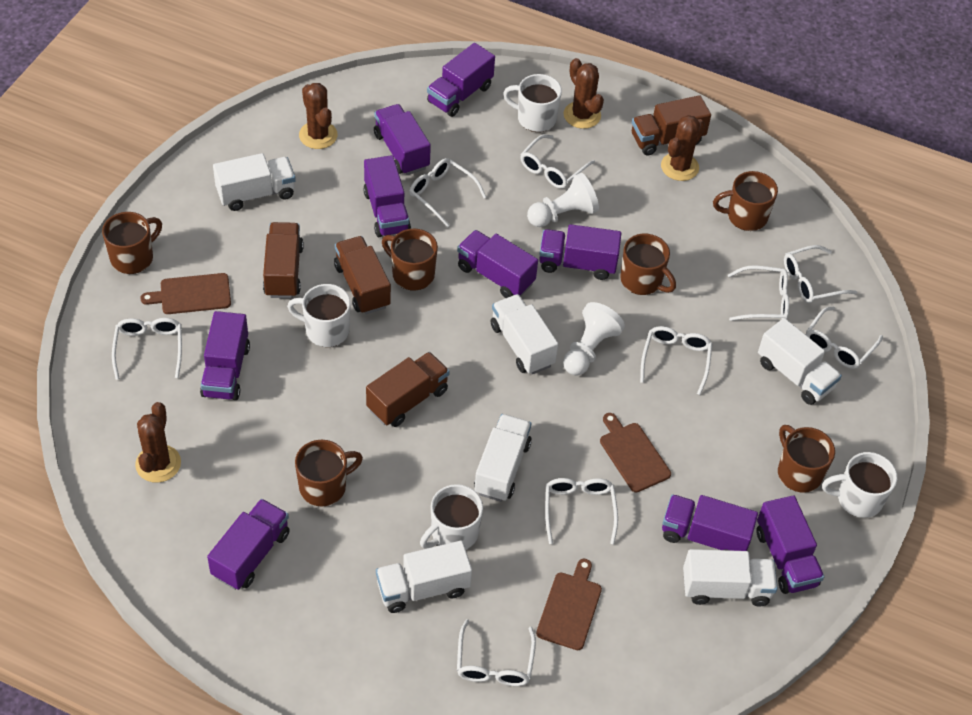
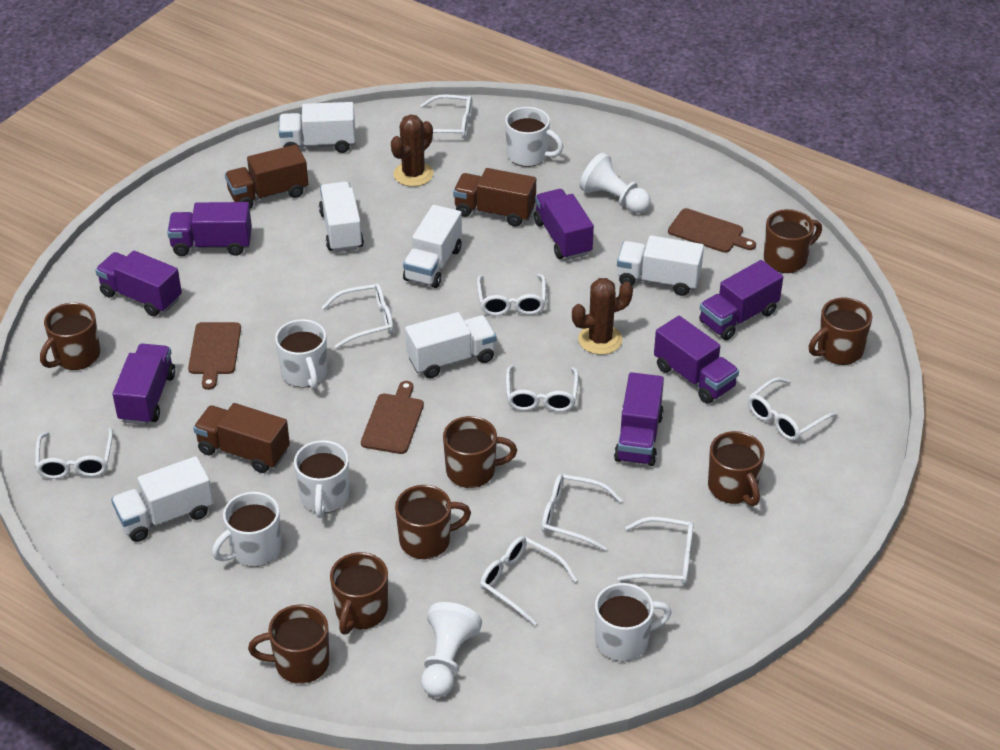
brown cactus: 4 -> 2
brown mug: 6 -> 8
brown truck: 4 -> 3
purple truck: 9 -> 7
white mug: 4 -> 5

